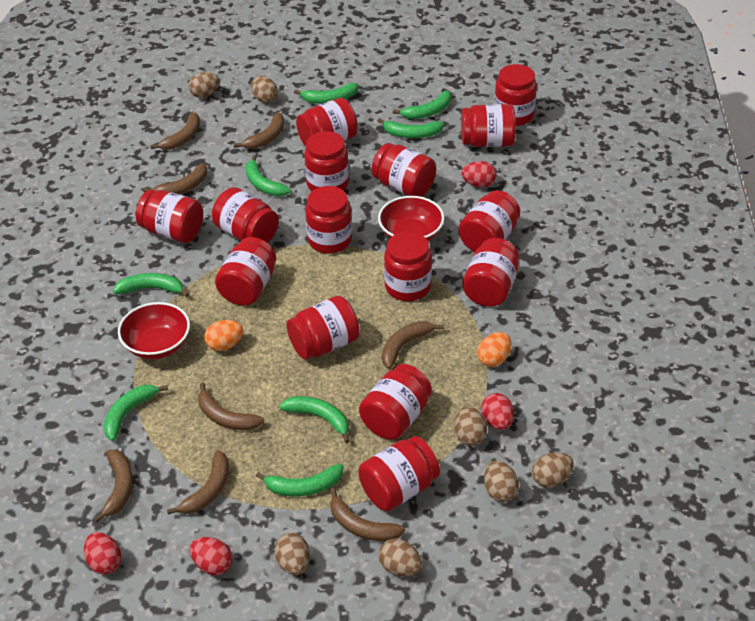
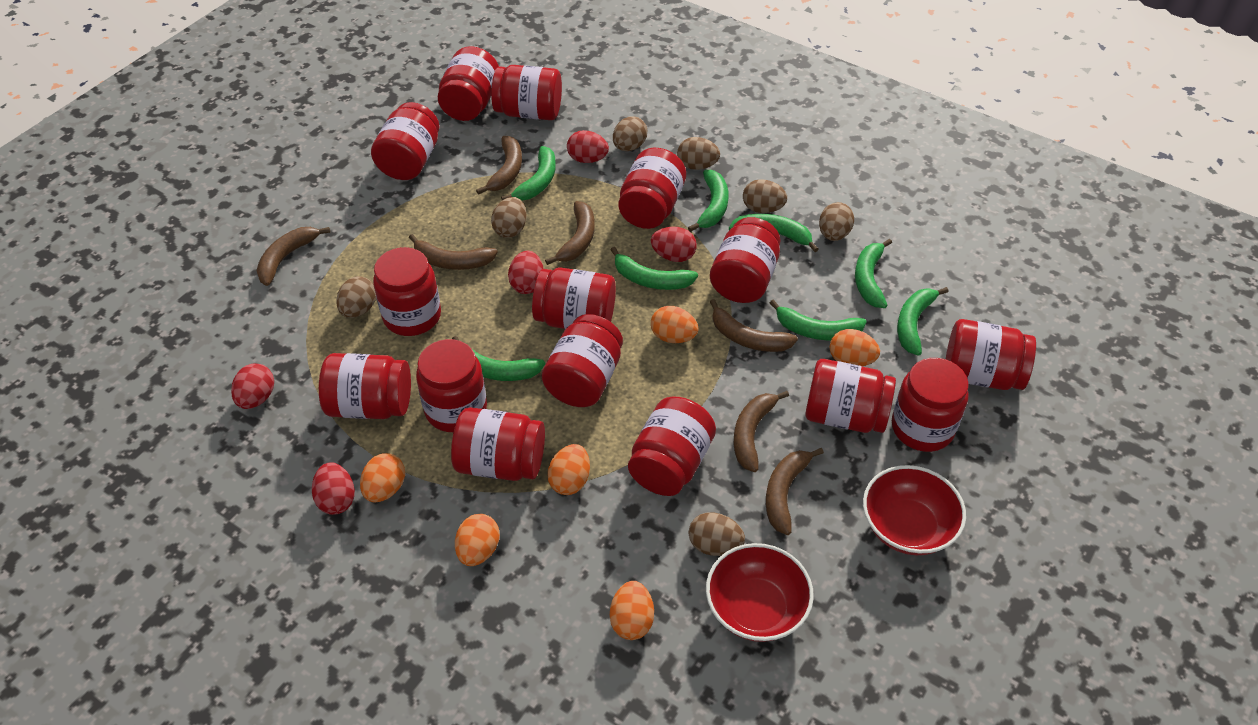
brown banana: 8 -> 7
orange egg: 2 -> 6
red egg: 4 -> 5

